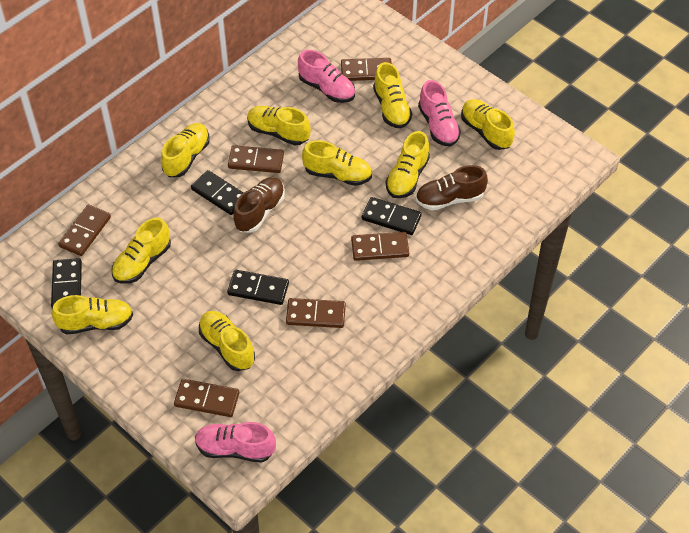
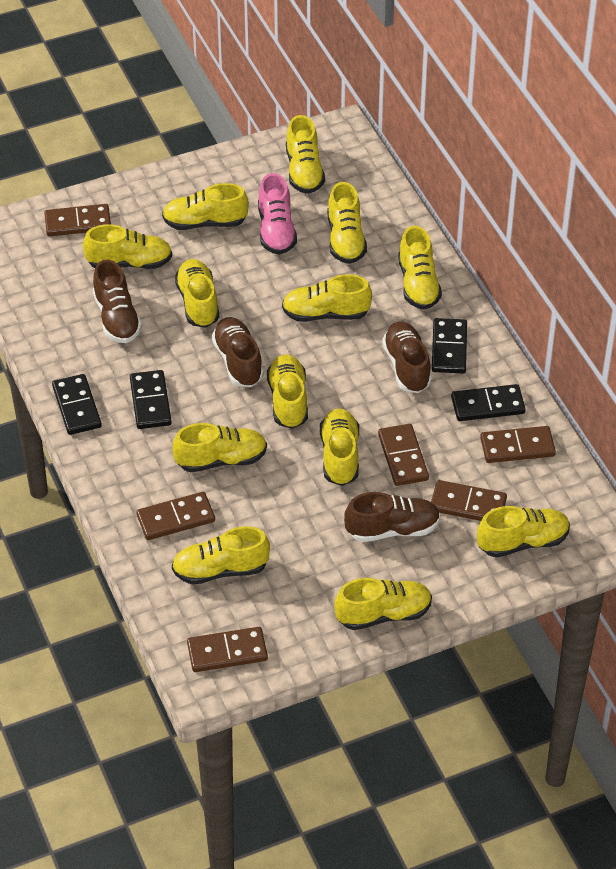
brown shoe: 2 -> 4
pink shoe: 3 -> 1
yellow shoe: 9 -> 13

